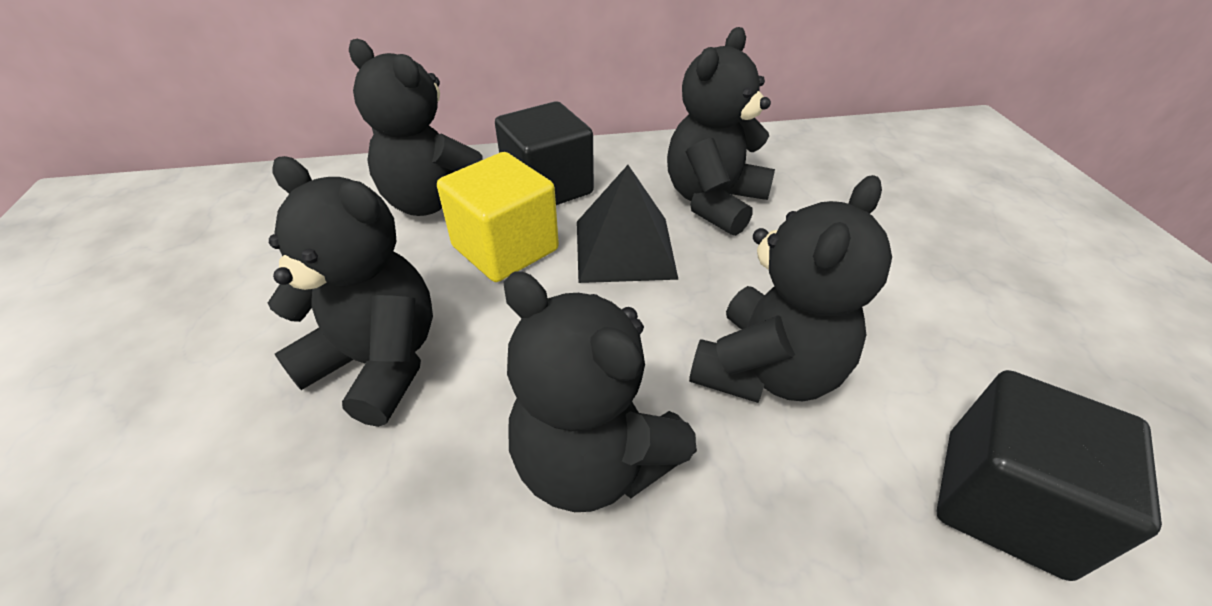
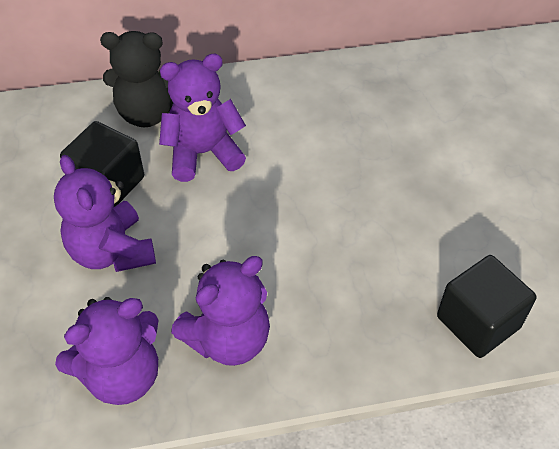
black pyramid: 1 -> 0
black teddy bear: 5 -> 1
purple teddy bear: 0 -> 4
yellow cube: 1 -> 0

